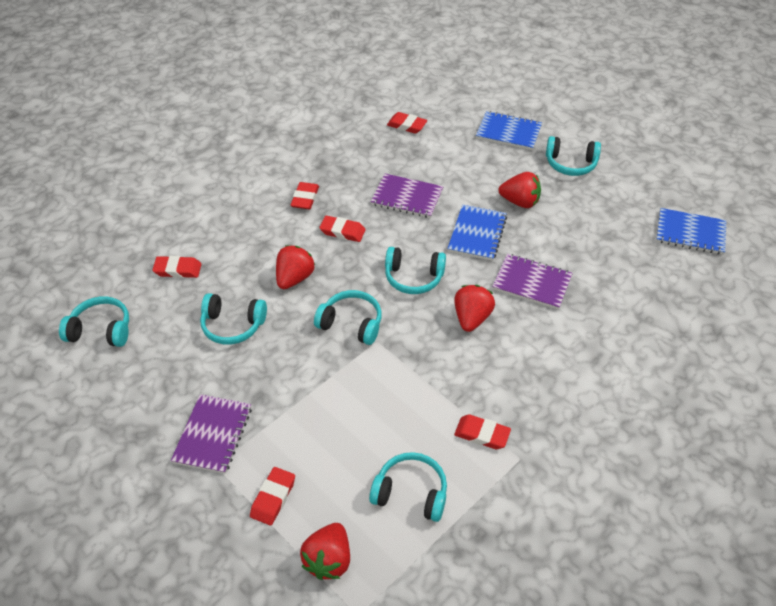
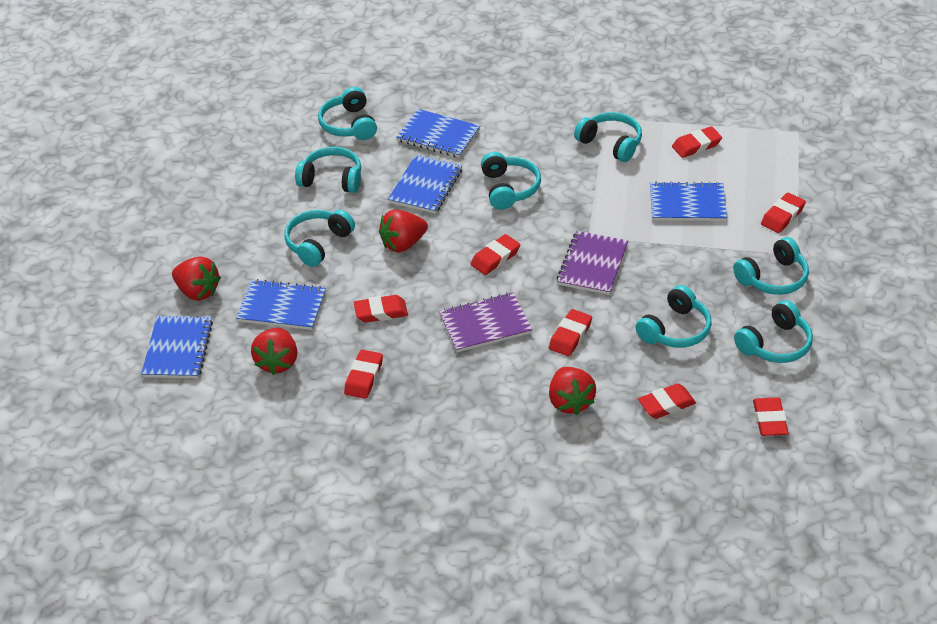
blue notebook: 3 -> 5
purple notebook: 3 -> 2
red eraser: 6 -> 8
turquoise headphones: 6 -> 8

